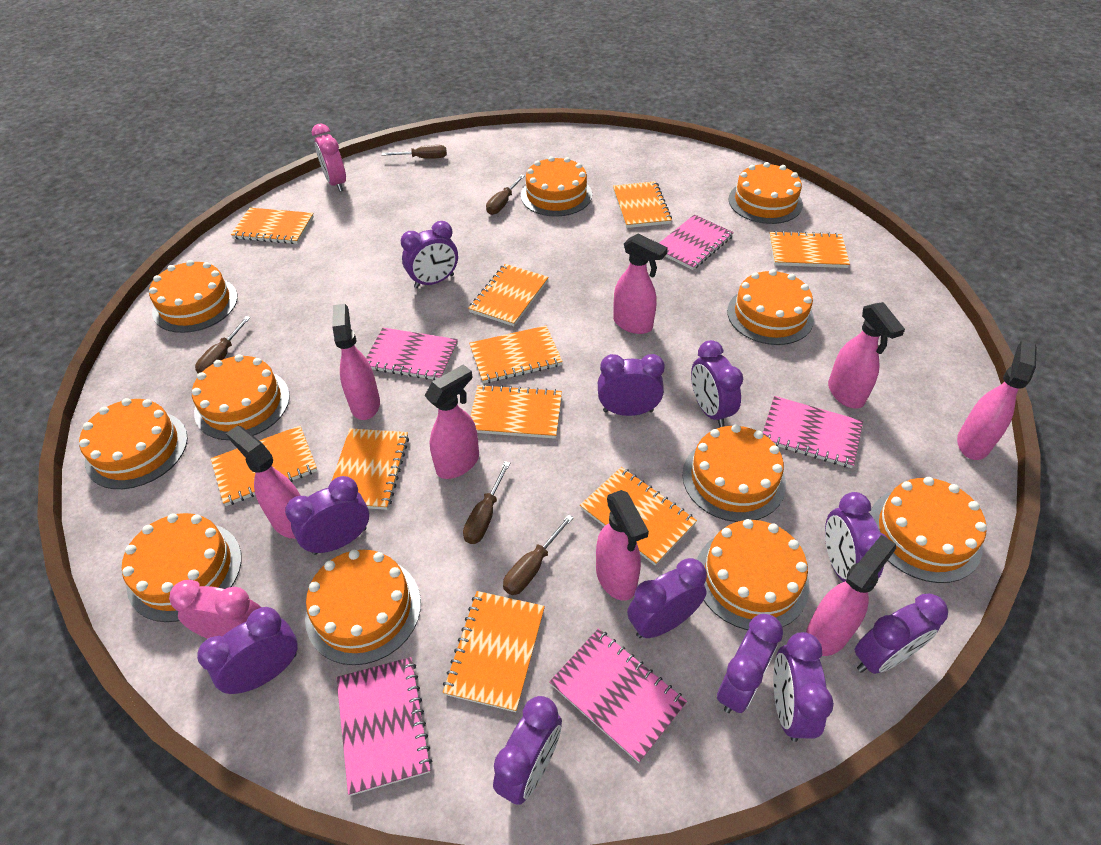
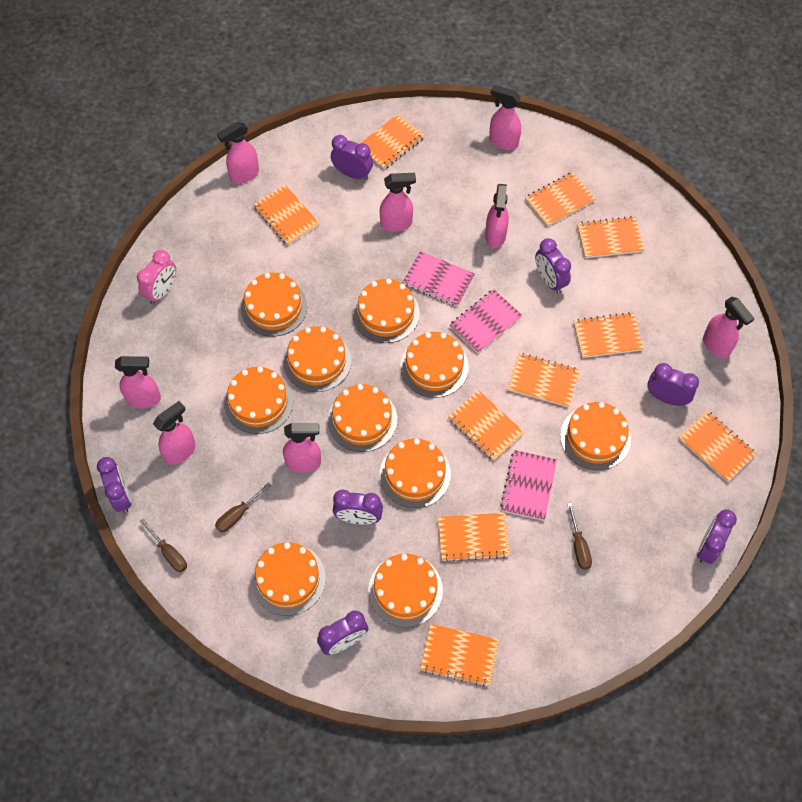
brown screwdriver: 5 -> 3
orange cake: 11 -> 10
pink clock: 2 -> 1
pink notebook: 5 -> 3
purple clock: 11 -> 7

